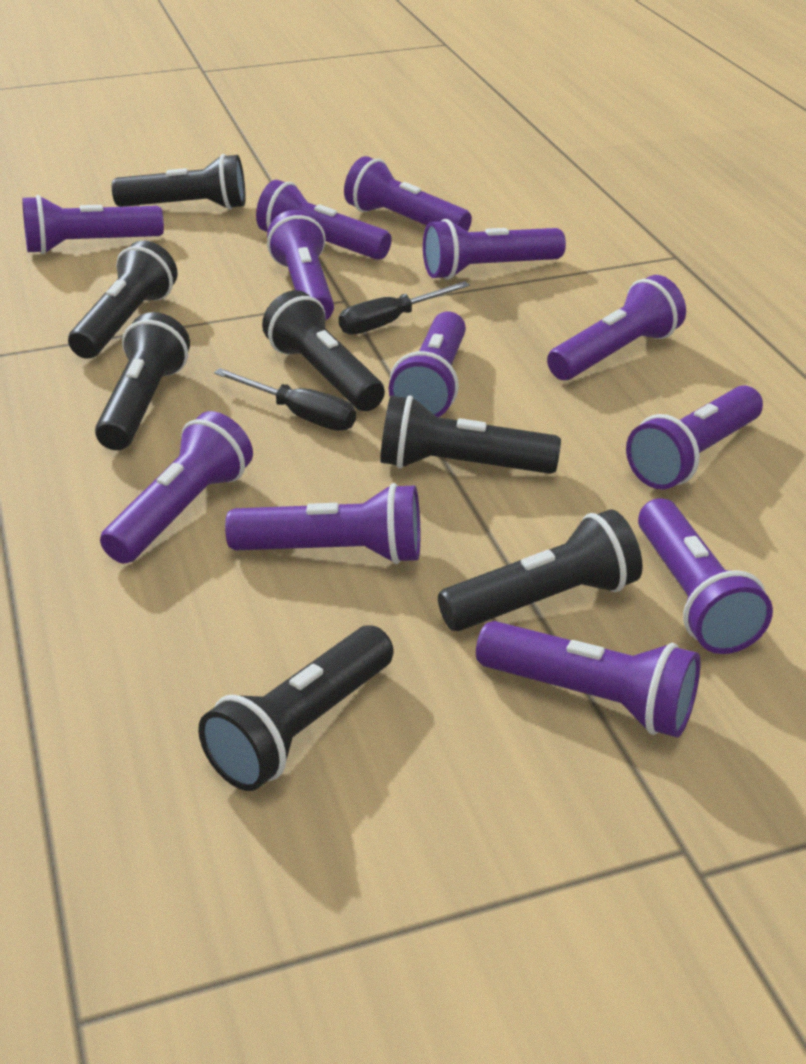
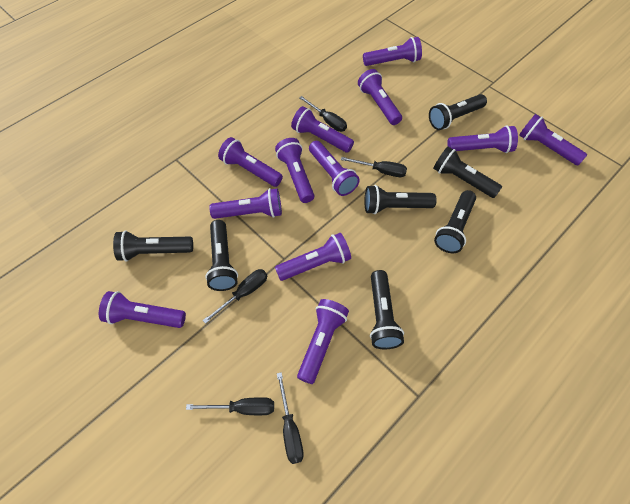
black screwdriver: 2 -> 5

